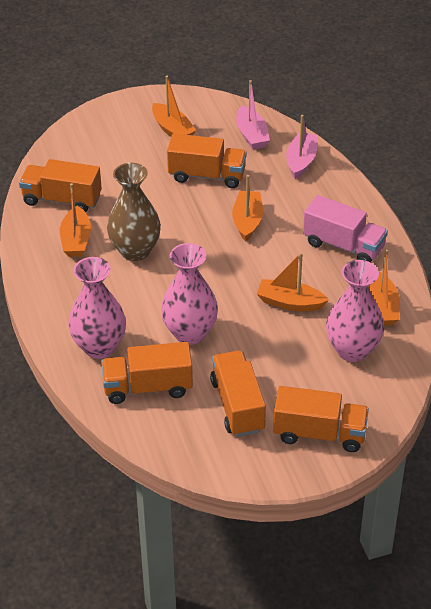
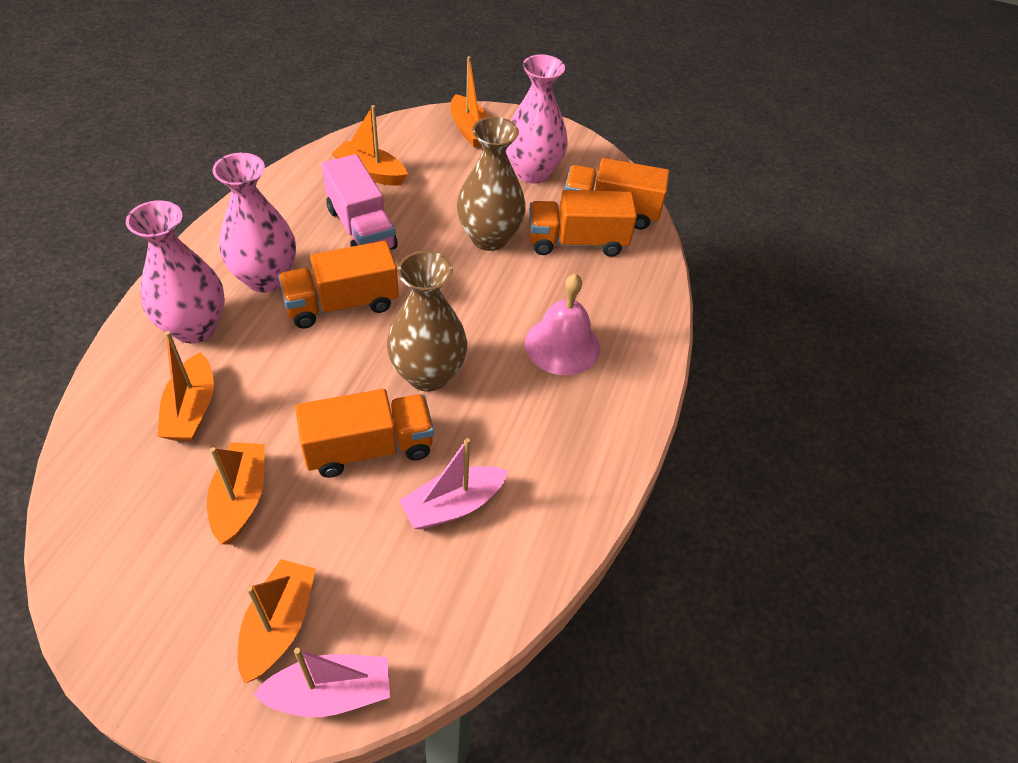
brown vase: 1 -> 2
orange truck: 5 -> 4
pink bell: 0 -> 1

